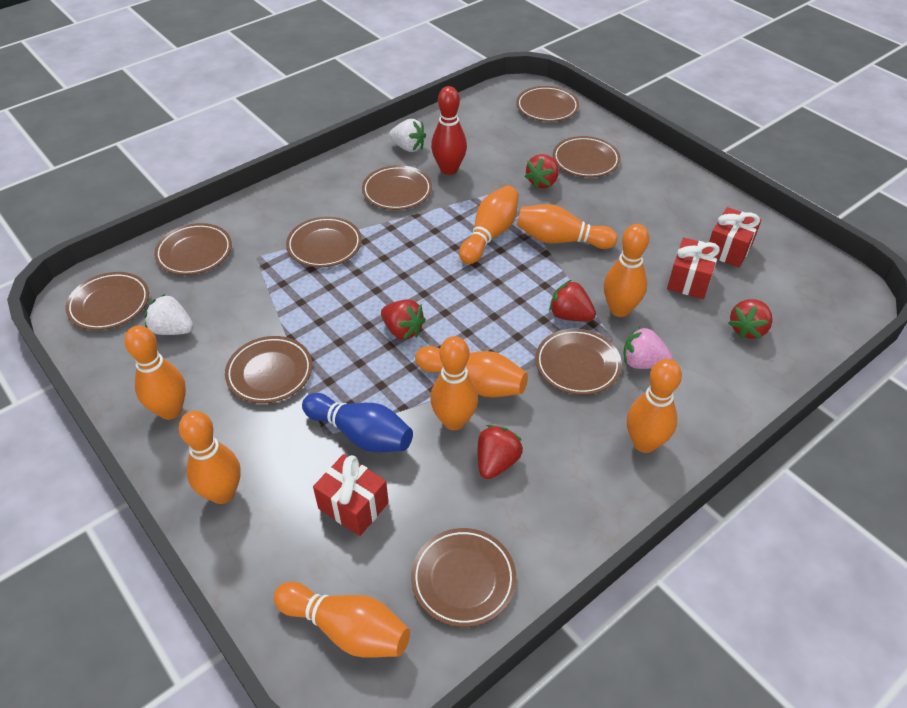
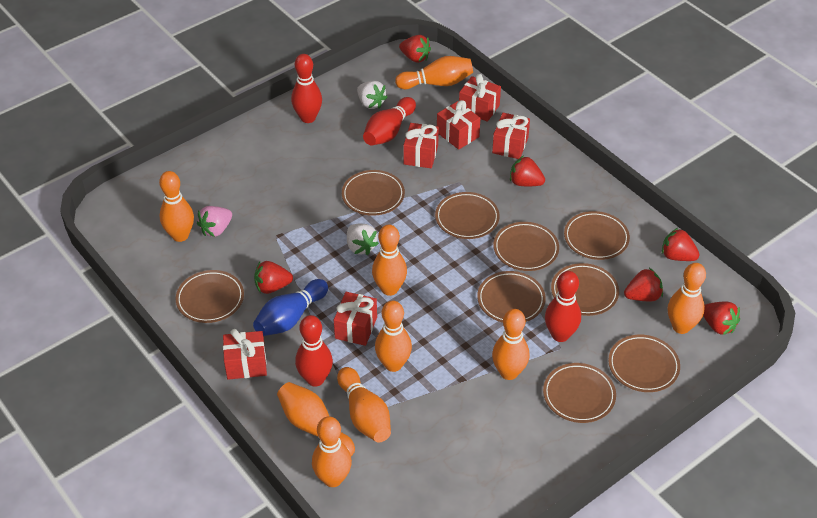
red bowling pin: 1 -> 4
red gift: 3 -> 6
red strawberry: 5 -> 6

